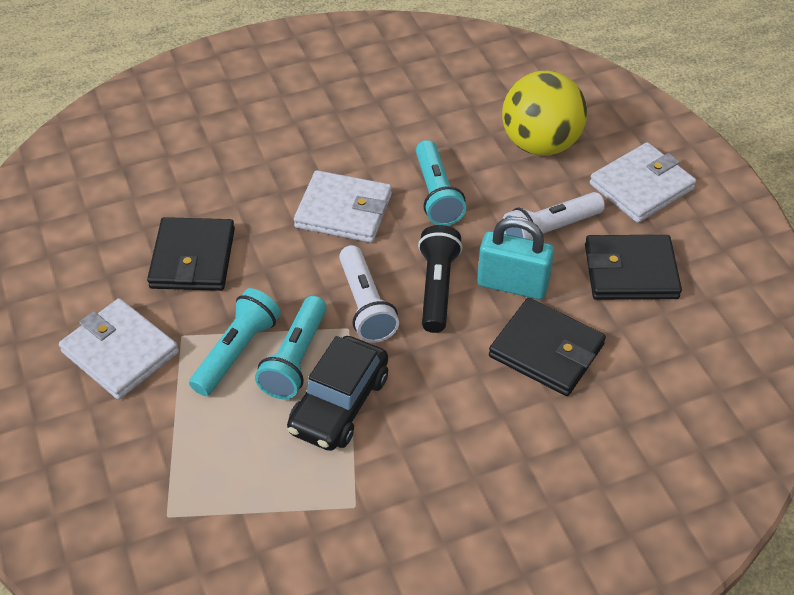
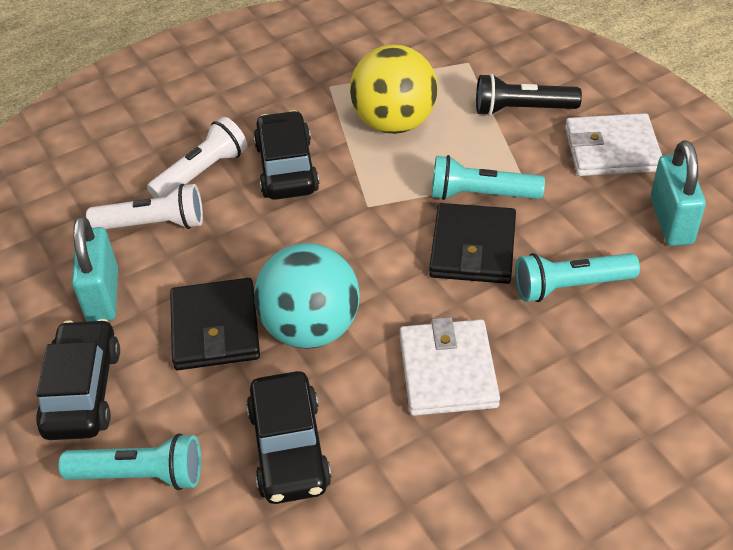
black car: 1 -> 3
black wallet: 3 -> 2
turquoise ball: 0 -> 1
turquoise padlock: 1 -> 2
white wallet: 3 -> 2

